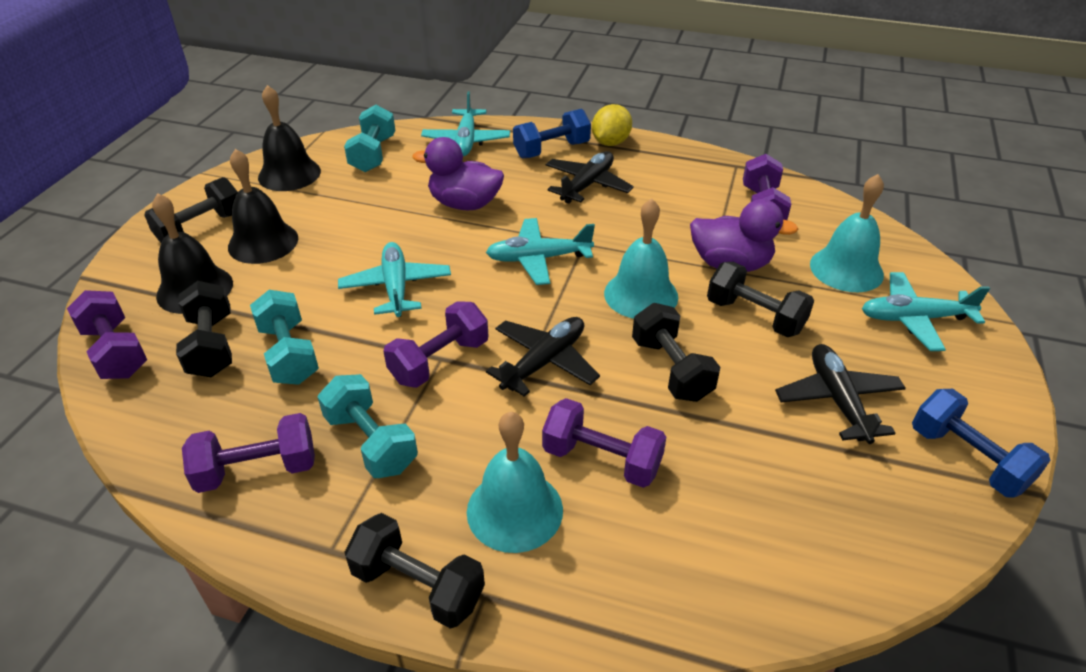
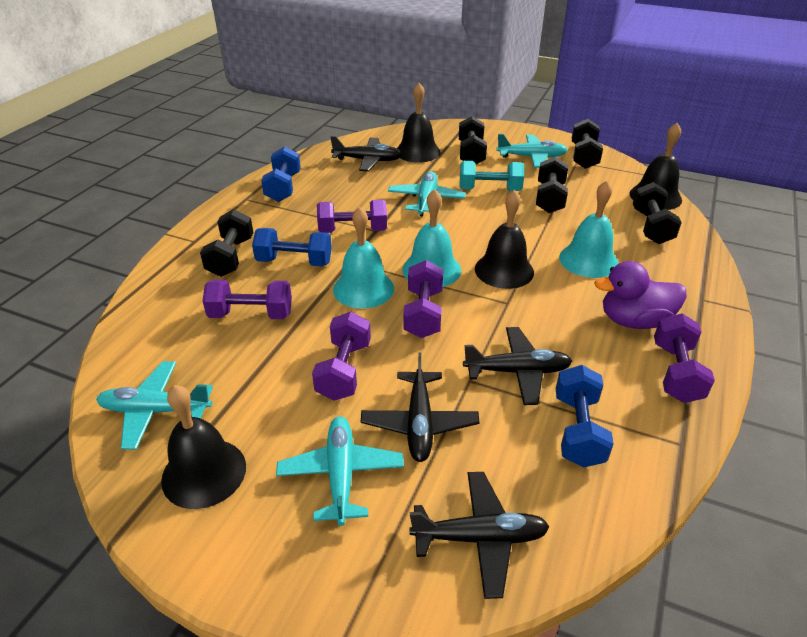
black bell: 3 -> 4
black plane: 3 -> 4
blue dumbbell: 2 -> 3
purple duck: 2 -> 1
turquoise dumbbell: 3 -> 1
yellow lemon: 1 -> 0

